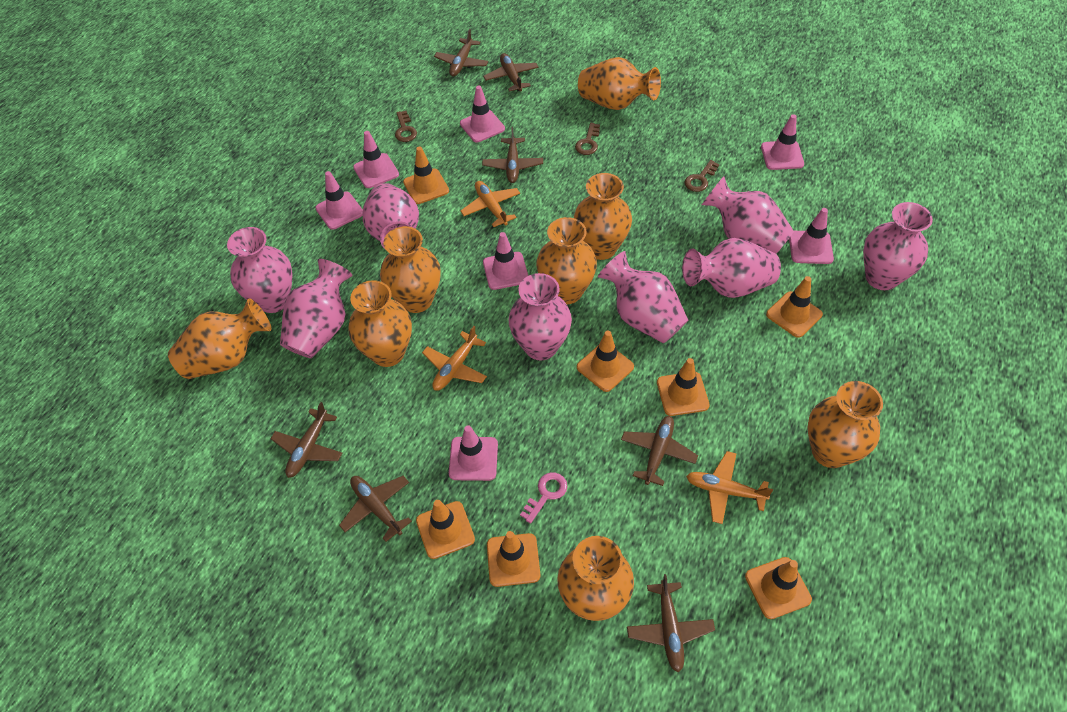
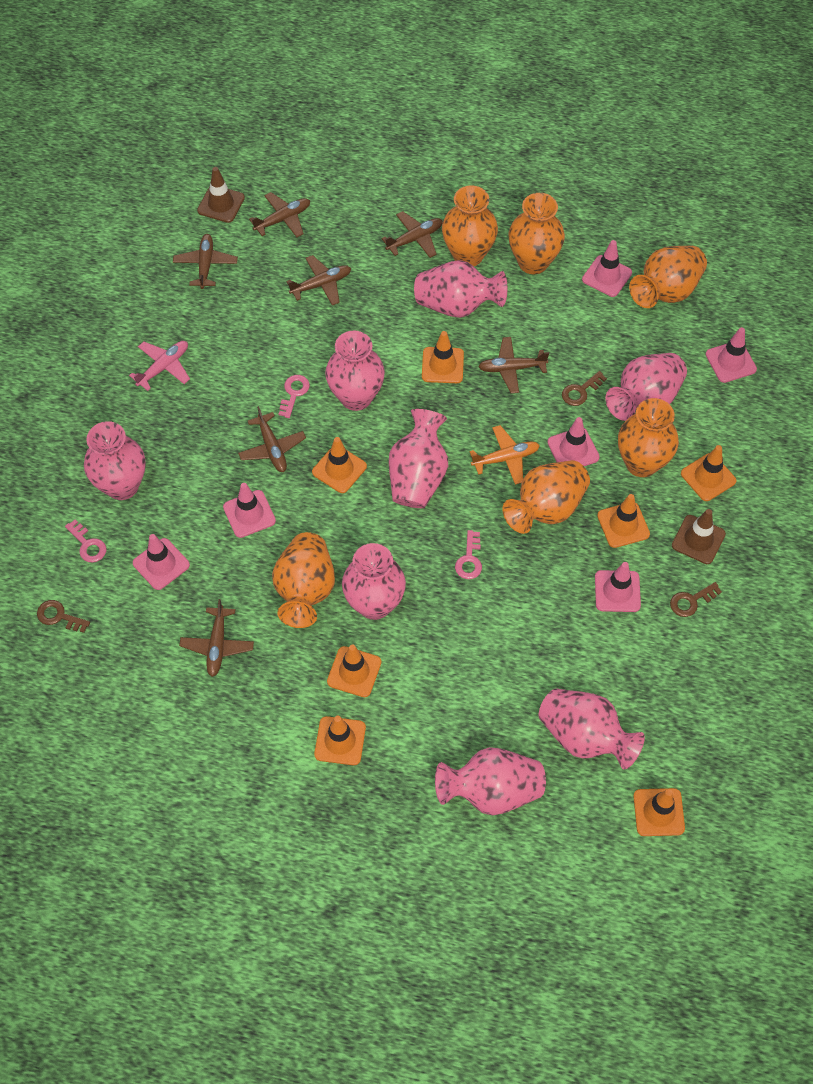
brown traffic cone: 0 -> 2
orange plane: 3 -> 1
orange vase: 8 -> 6
pink key: 1 -> 3
pink plane: 0 -> 1
pink traffic cone: 7 -> 6

